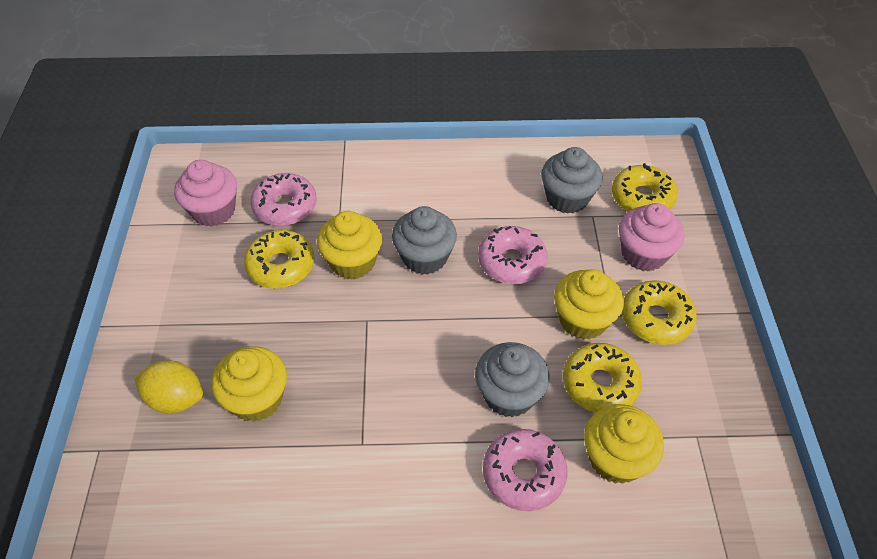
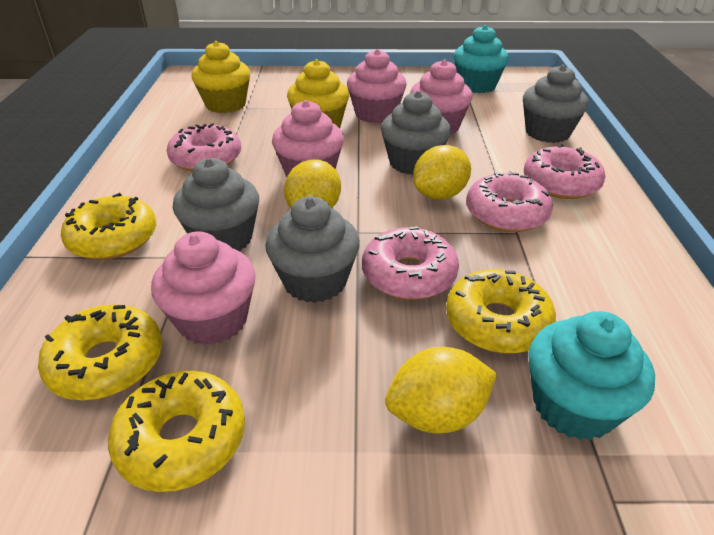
grey cupcake: 3 -> 4
pink cupcake: 2 -> 4
pink donut: 3 -> 4
turquoise cupcake: 0 -> 2
yellow cupcake: 4 -> 2
yellow lemon: 1 -> 3

